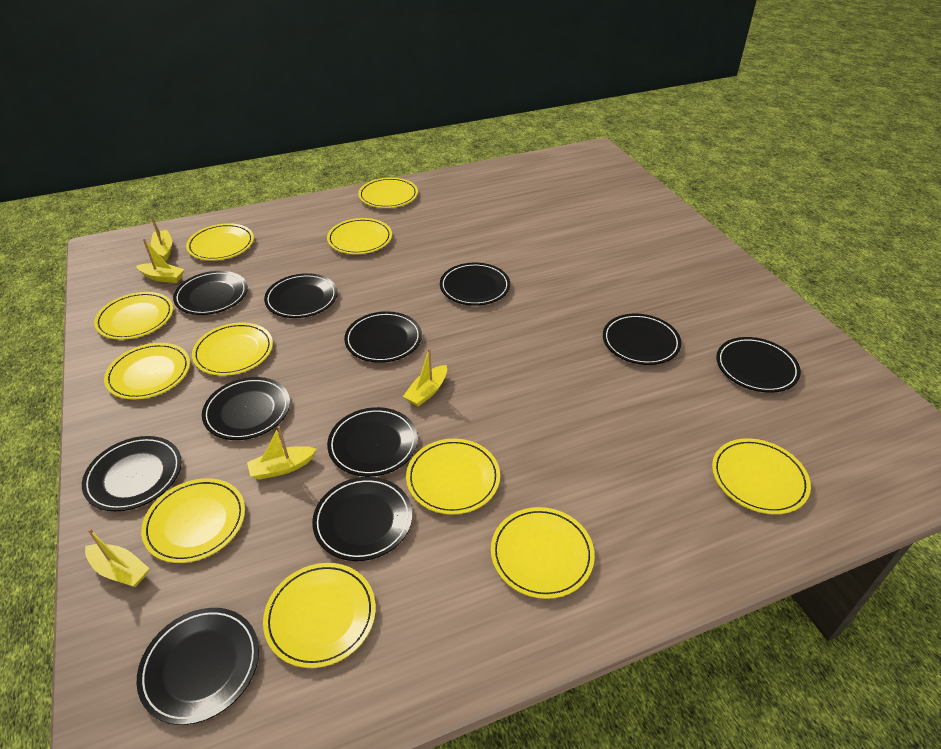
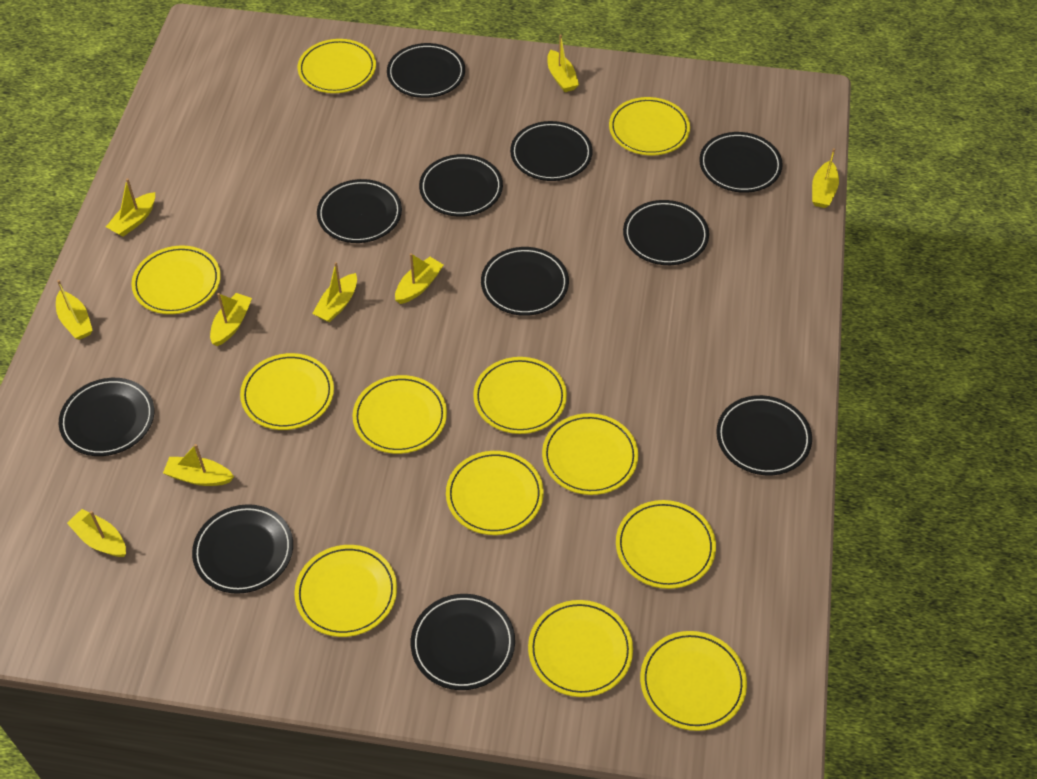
yellow boat: 5 -> 9
yellow plate: 11 -> 12

